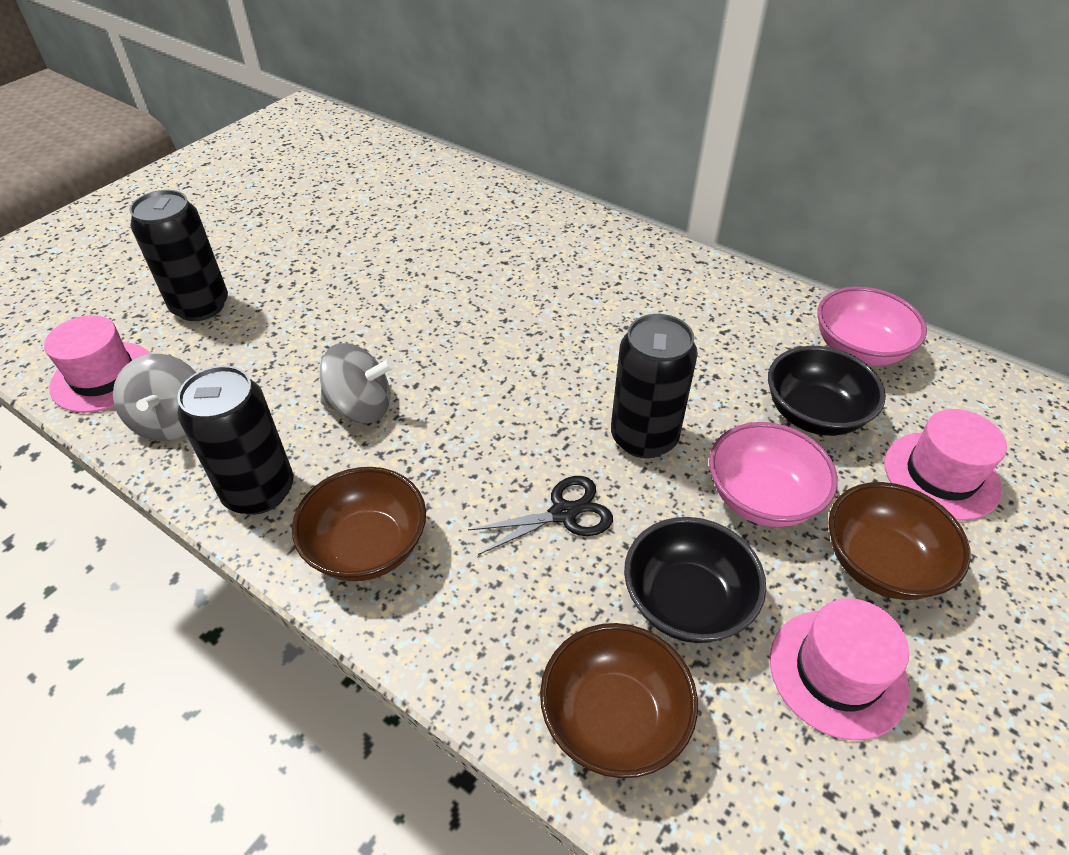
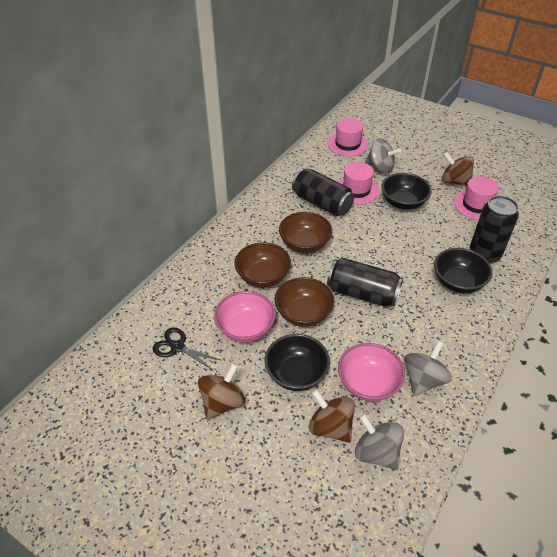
black bowl: 2 -> 3
brown spinning top: 0 -> 3
grey spinning top: 2 -> 3

